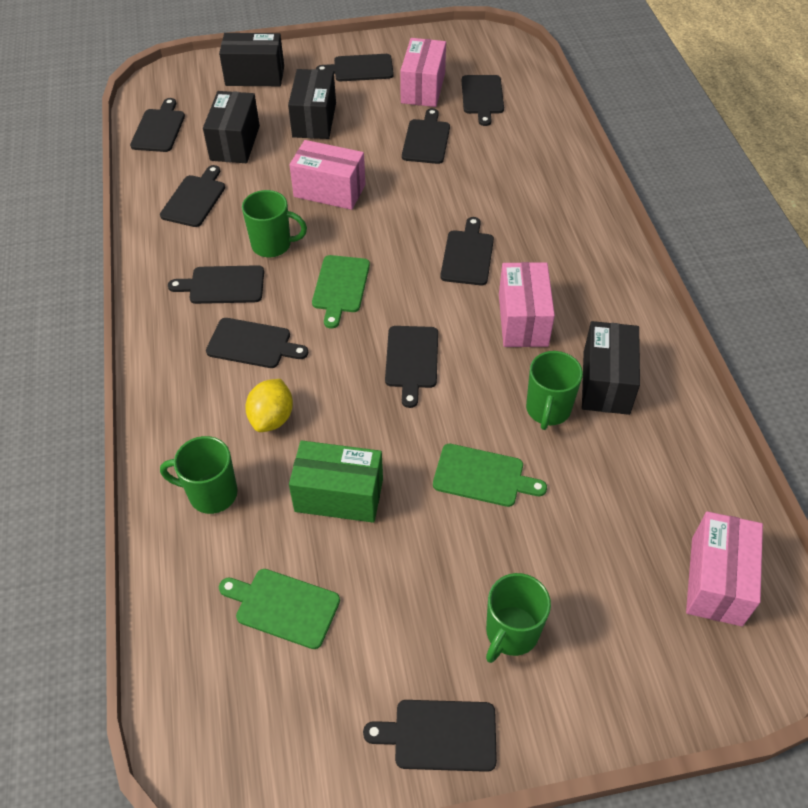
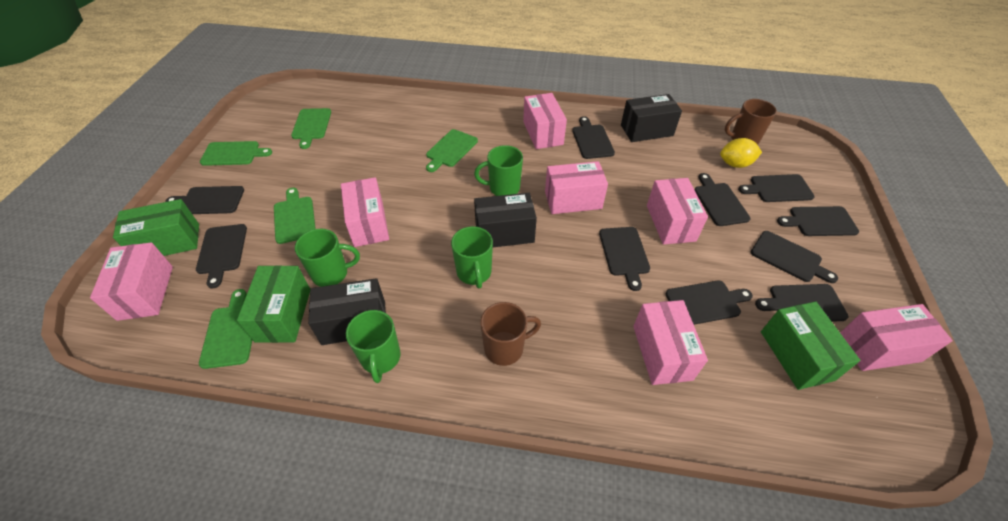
black box: 4 -> 3
brown mug: 0 -> 2
green box: 1 -> 3
green cutting board: 3 -> 5
pink box: 4 -> 7

